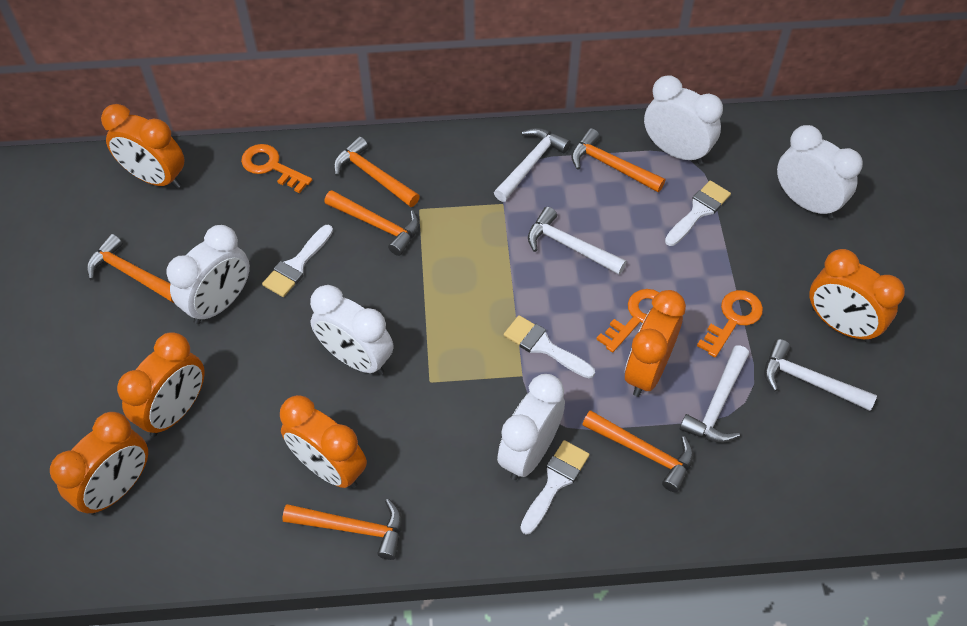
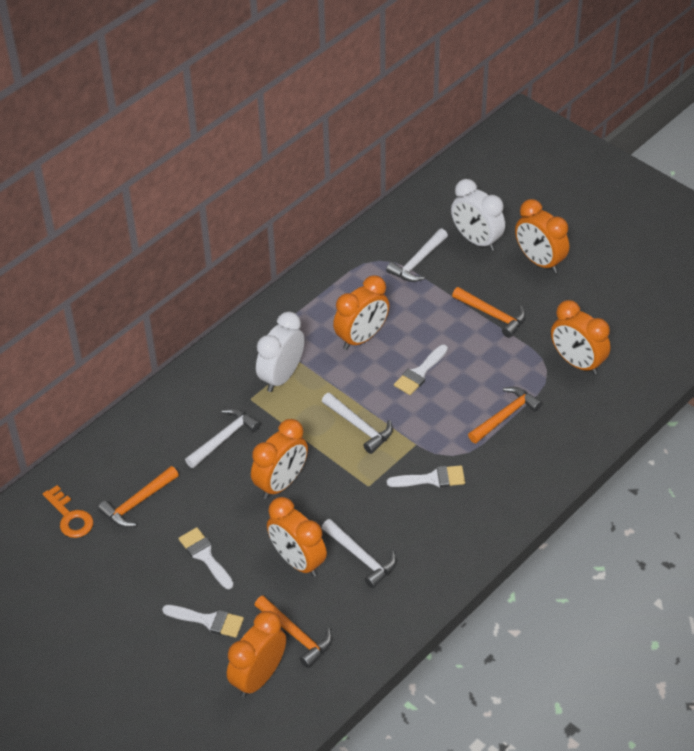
orange hammer: 6 -> 4
orange key: 3 -> 1
white clock: 5 -> 2

